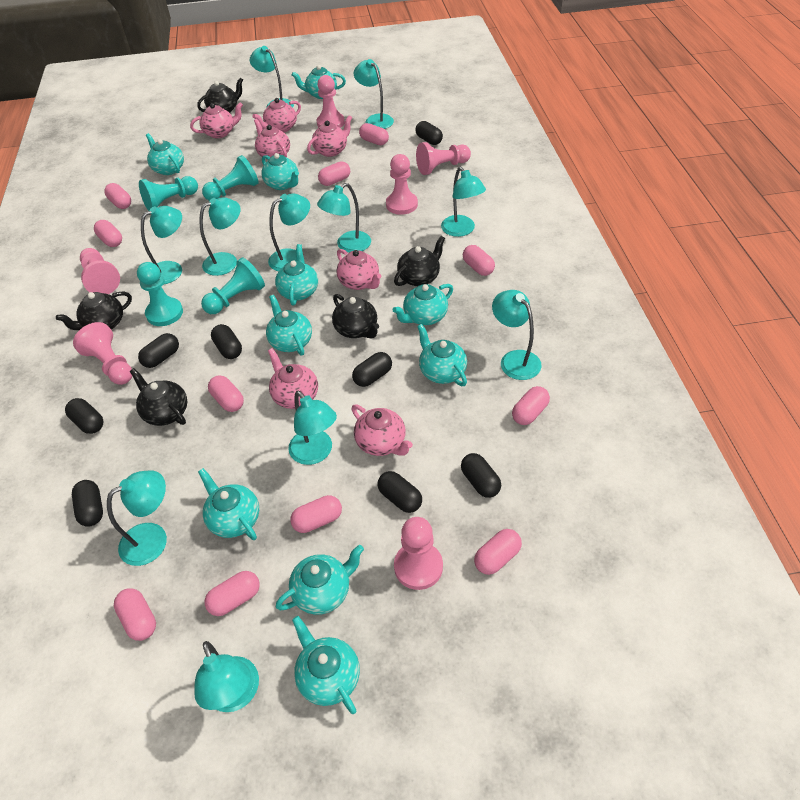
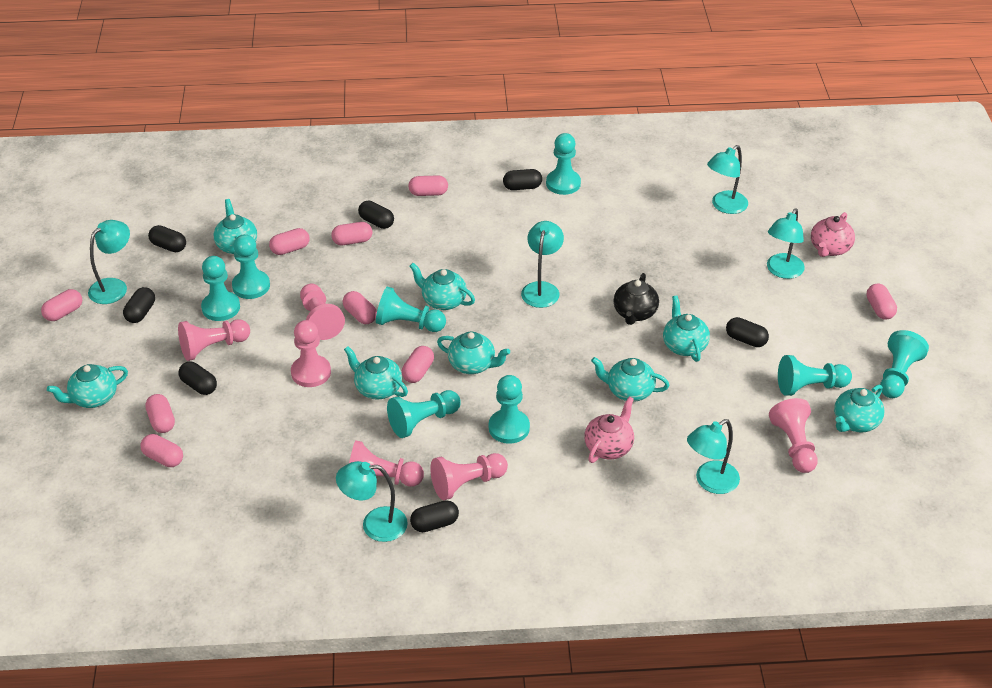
black capsule: 8 -> 7
black teapot: 5 -> 1
pink capsule: 11 -> 9
pink teapot: 7 -> 2
turquoise lamp: 11 -> 6
turquoise pawn: 4 -> 8
turquoise teapot: 10 -> 8

